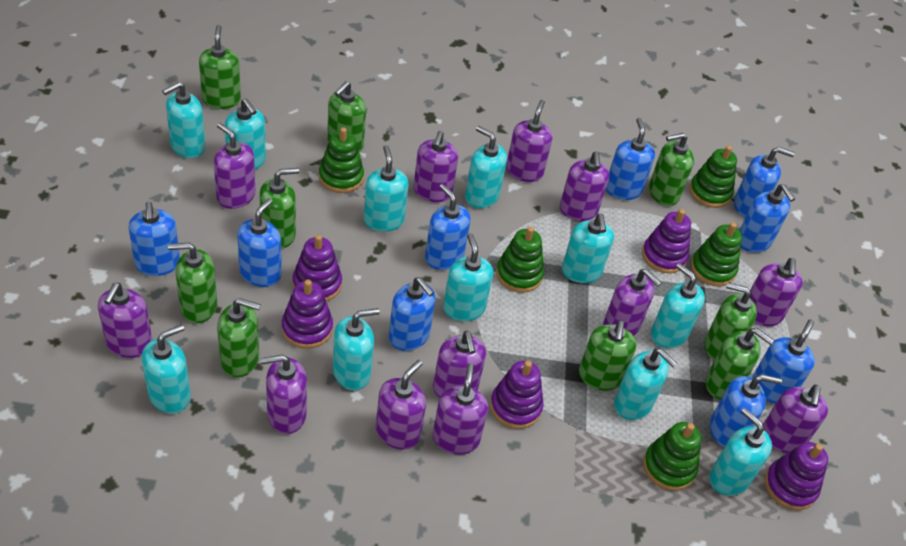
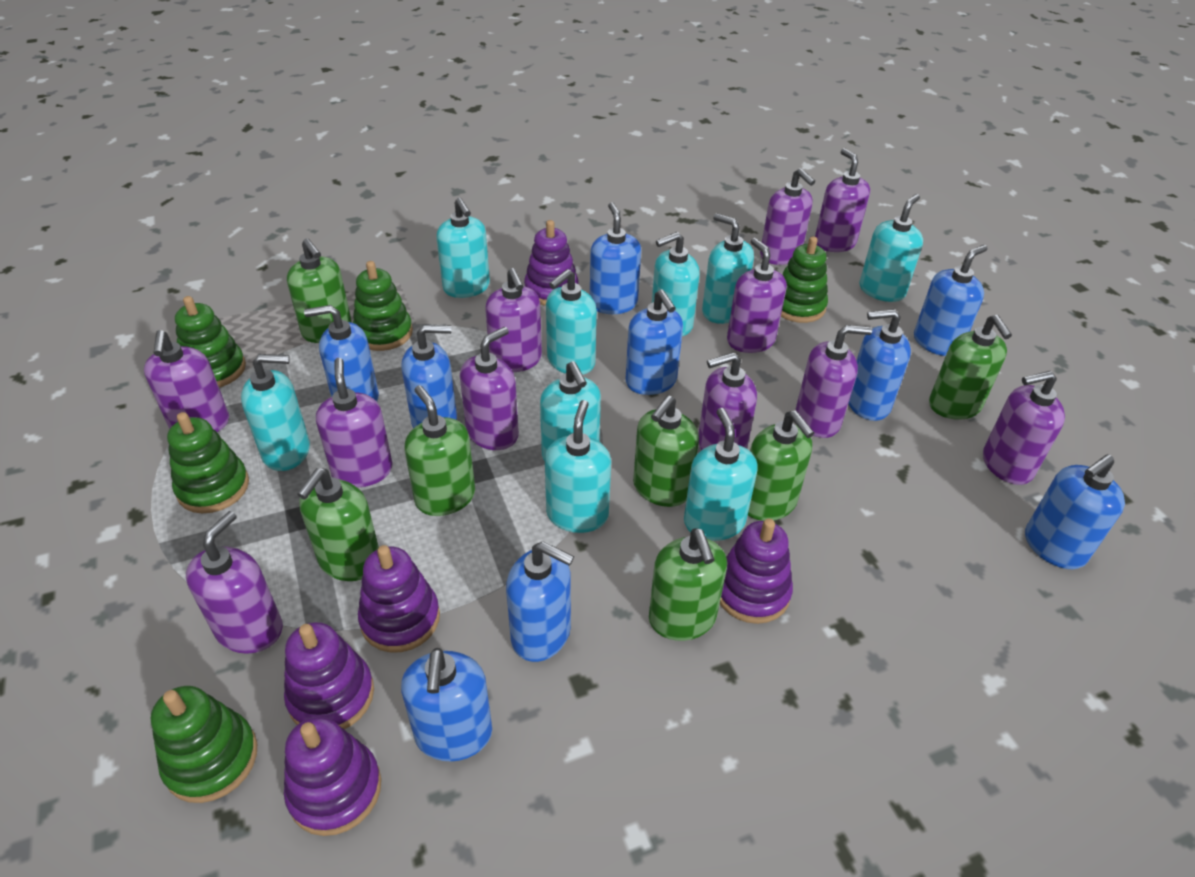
green soap dispenser: 9 -> 7
purple soap dispenser: 12 -> 11
turquoise soap dispenser: 11 -> 9

